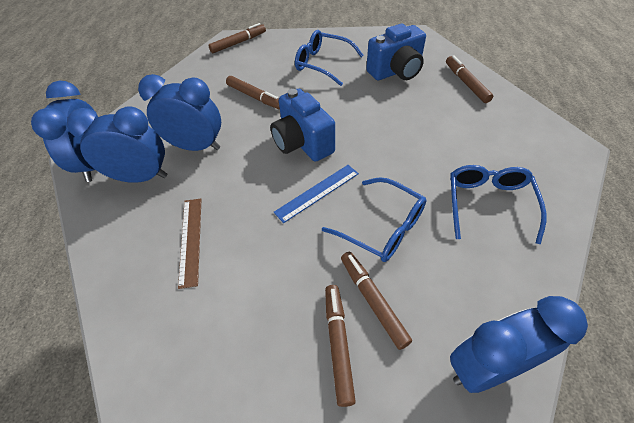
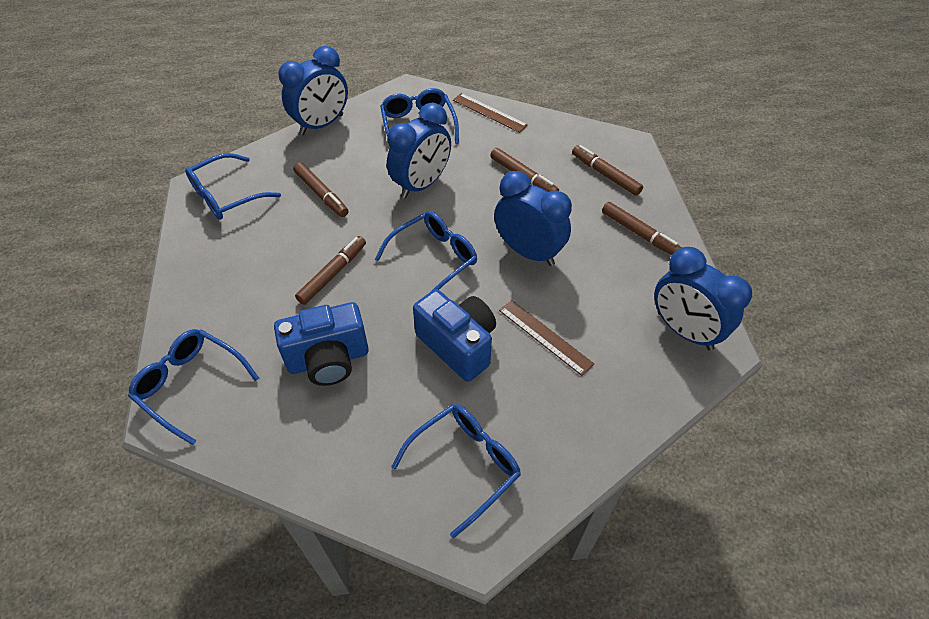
blue glasses: 3 -> 5
blue ruler: 1 -> 0
brown ruler: 1 -> 2

